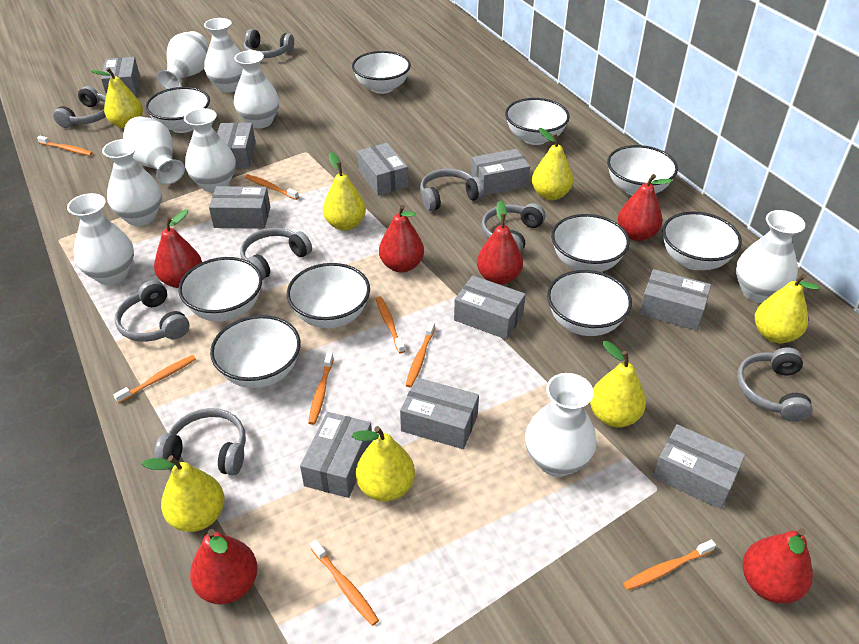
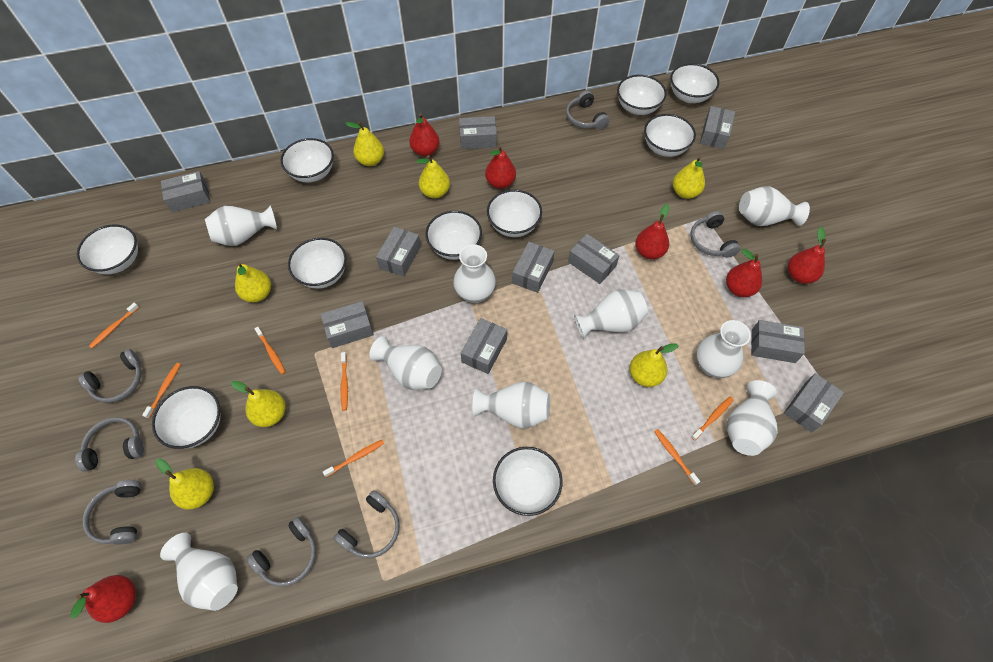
grey headphones: 8 -> 7
orange toothbrush: 8 -> 7

